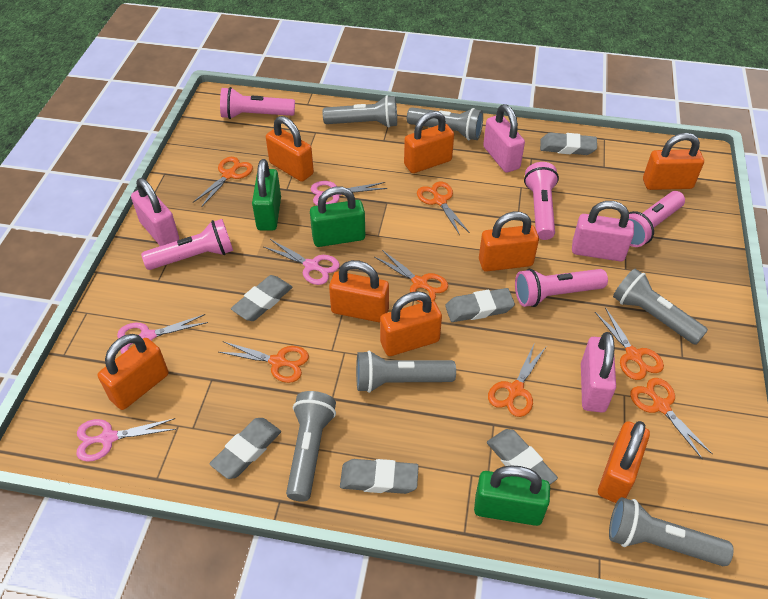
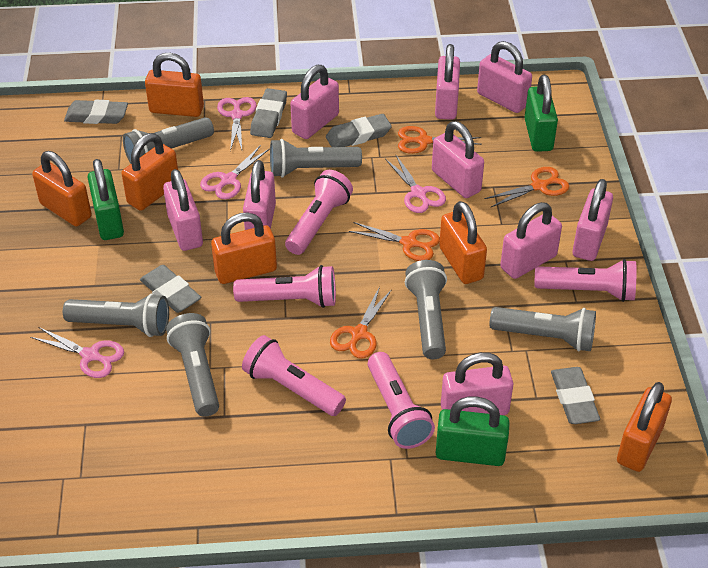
grey eraser: 6 -> 5
orange padlock: 8 -> 6
orange scissors: 7 -> 4
pink padlock: 4 -> 9

